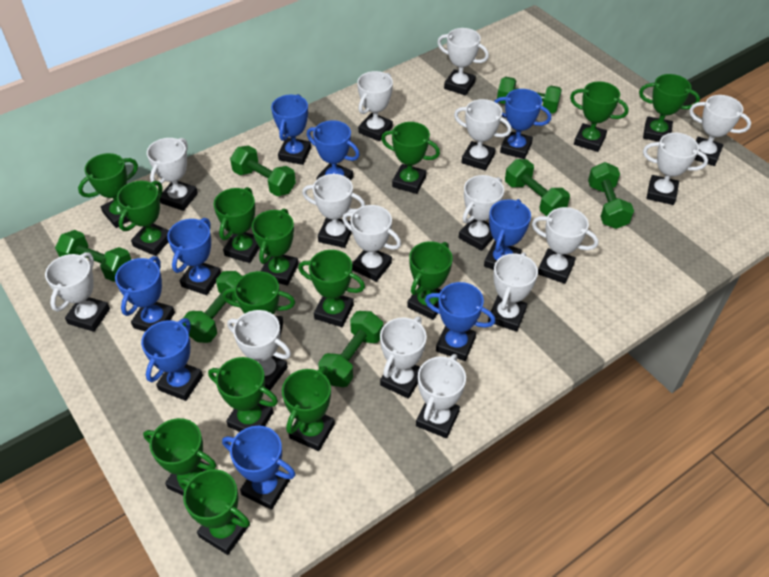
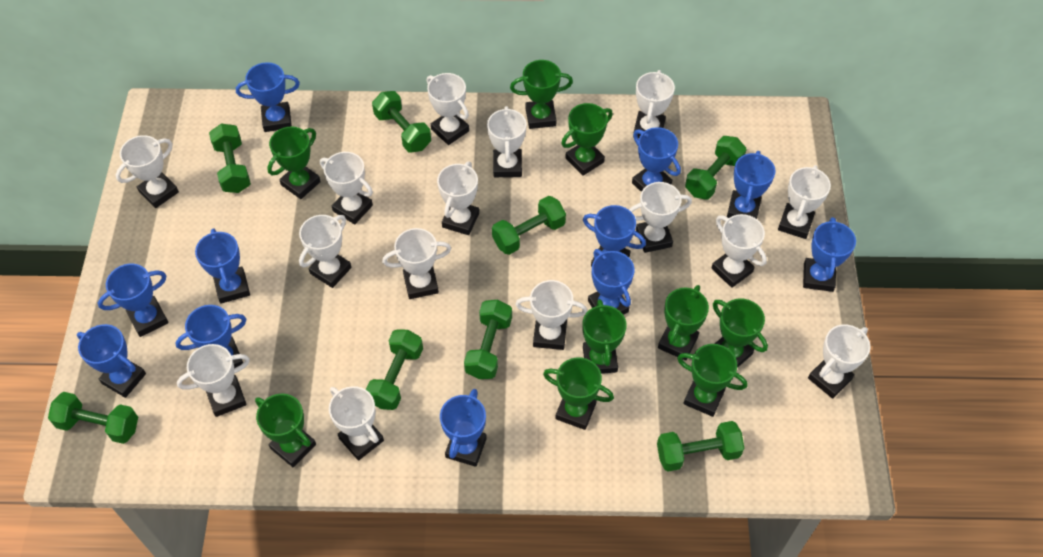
blue trophy: 9 -> 11
green dumbbell: 7 -> 8
green trophy: 14 -> 9

